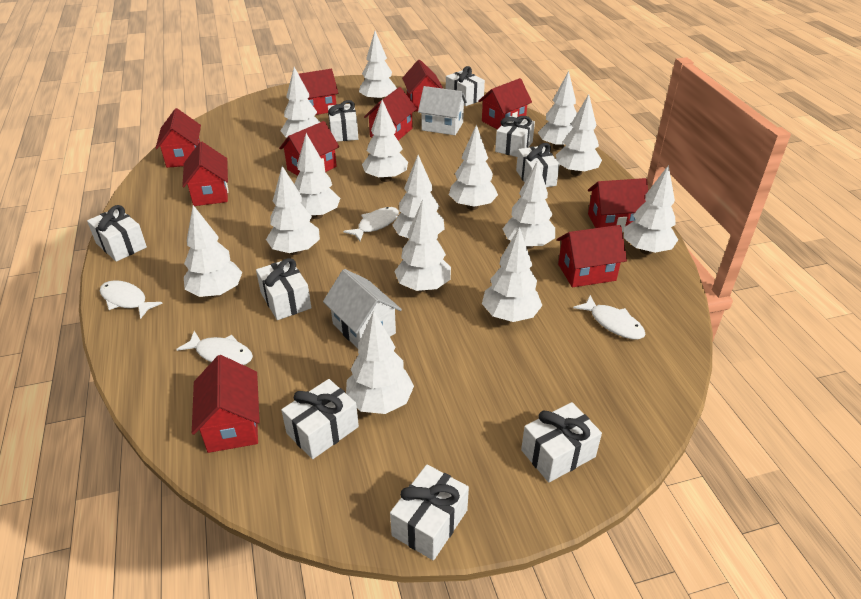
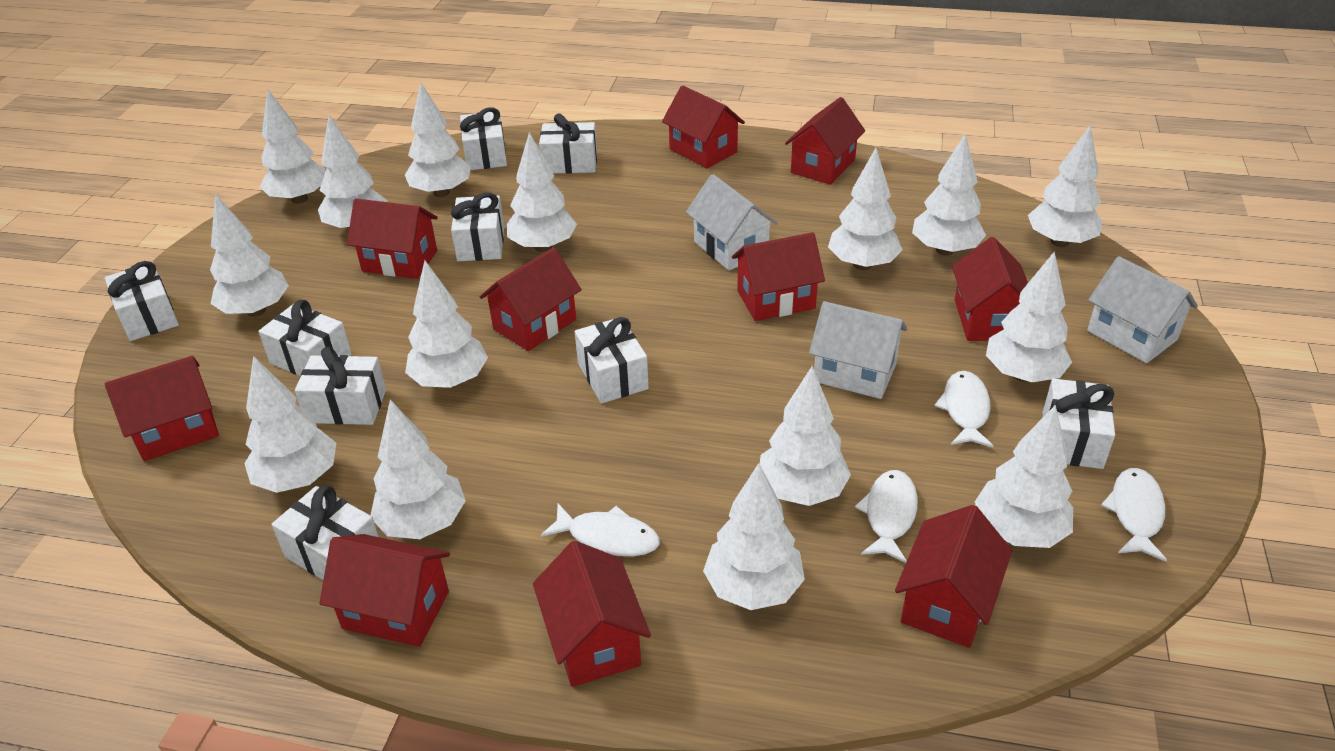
white house: 2 -> 3

